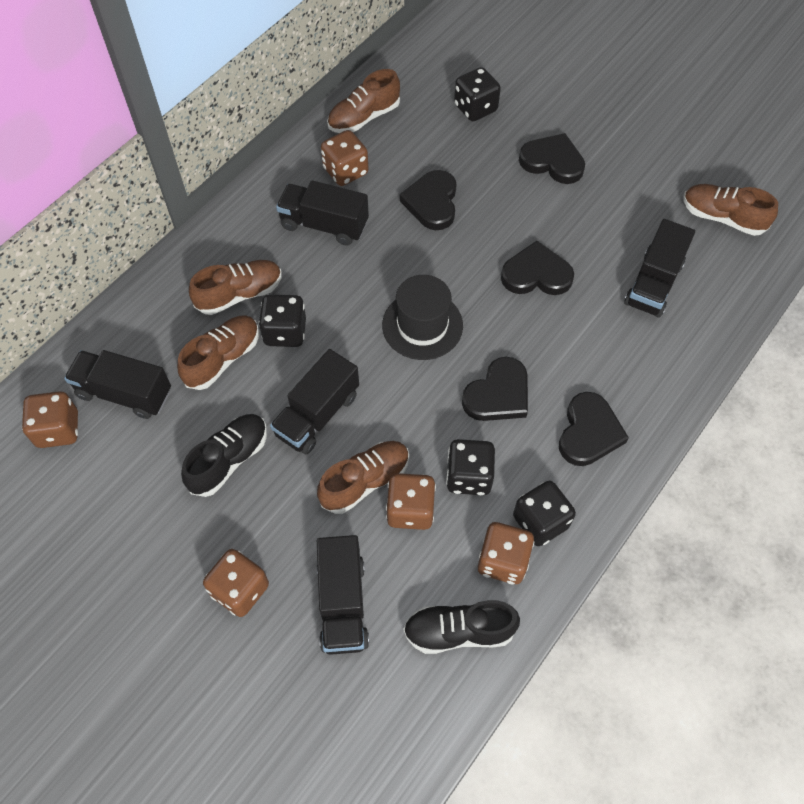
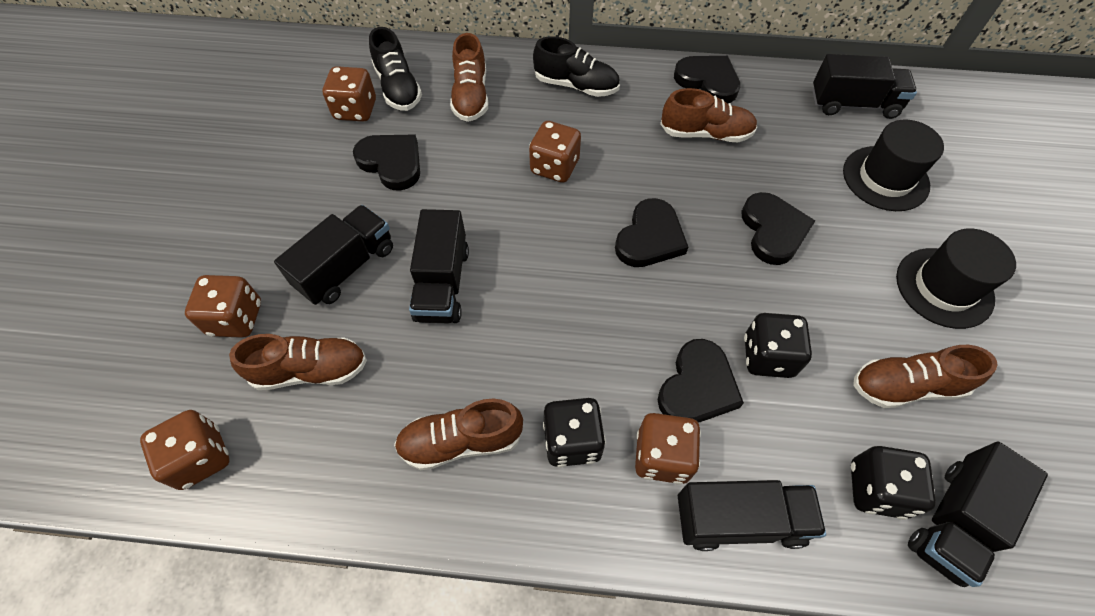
black dice: 4 -> 3
black hat: 1 -> 2

